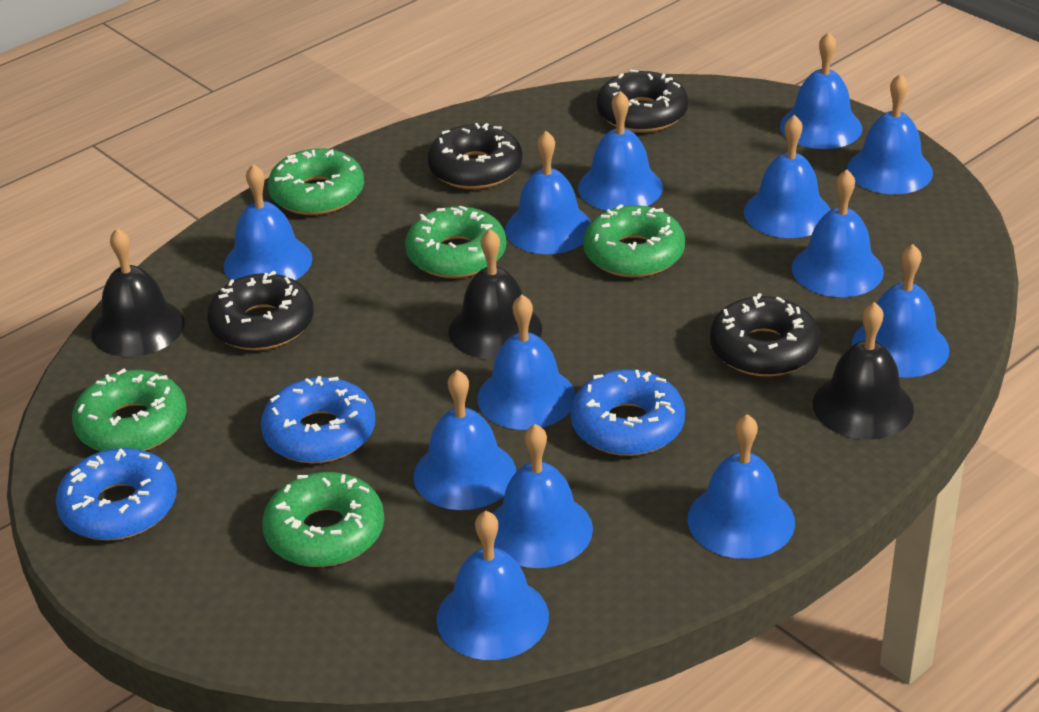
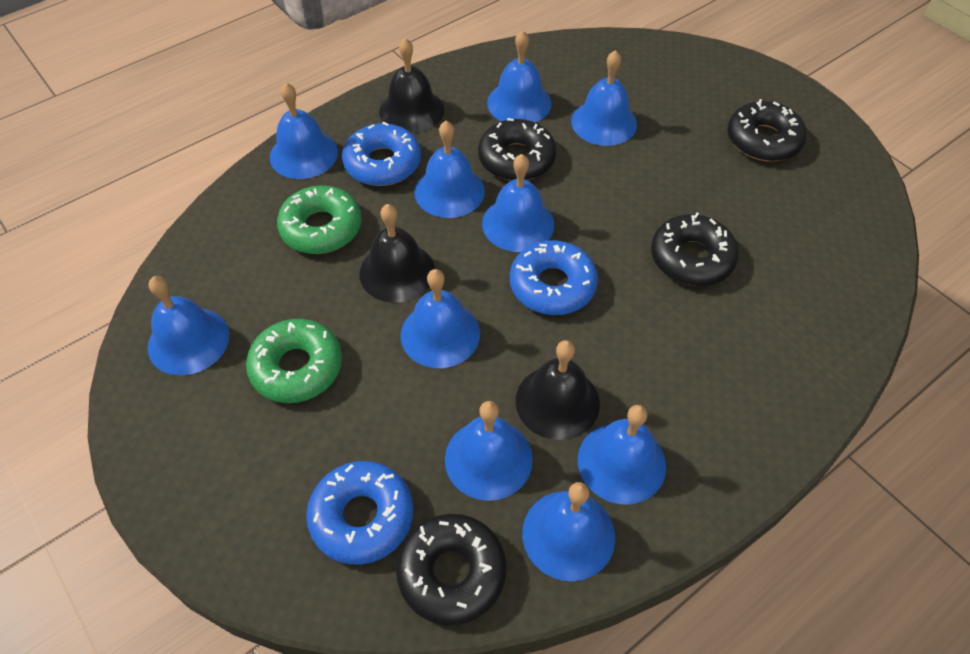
blue bell: 13 -> 10
green donut: 5 -> 2

